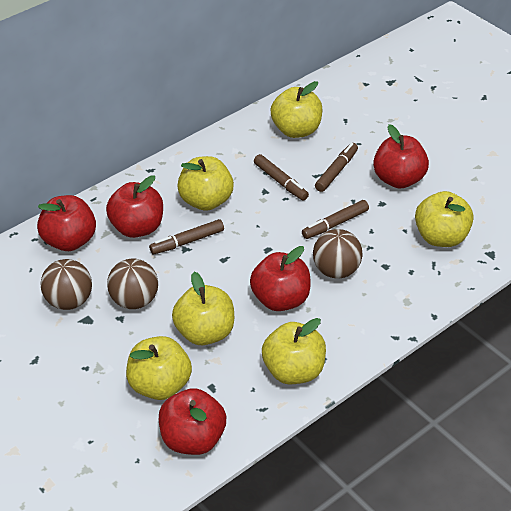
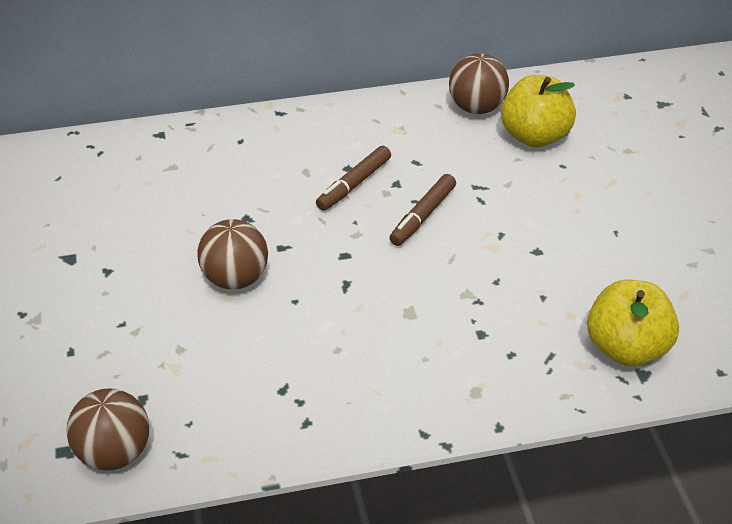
brown marker: 4 -> 2
red apple: 5 -> 0
yellow apple: 6 -> 2

